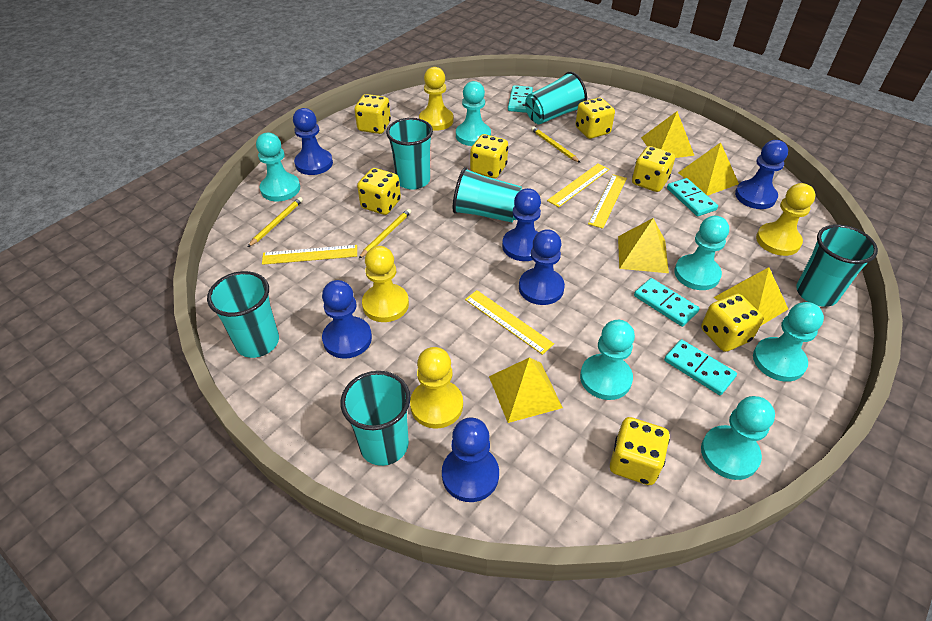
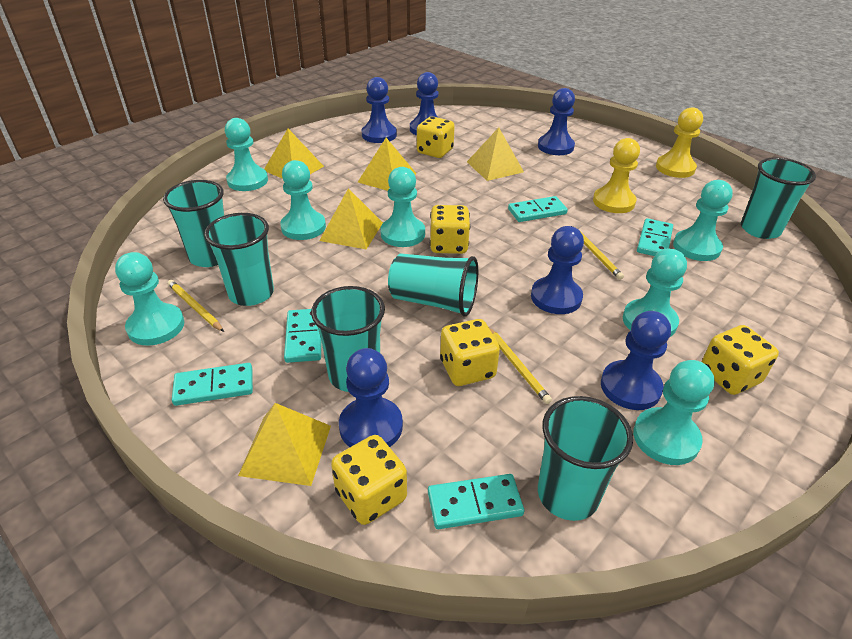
turquoise domino: 4 -> 5
turquoise pawn: 6 -> 7
yellow dice: 7 -> 5
yellow pawn: 4 -> 2
yellow ruler: 4 -> 0

